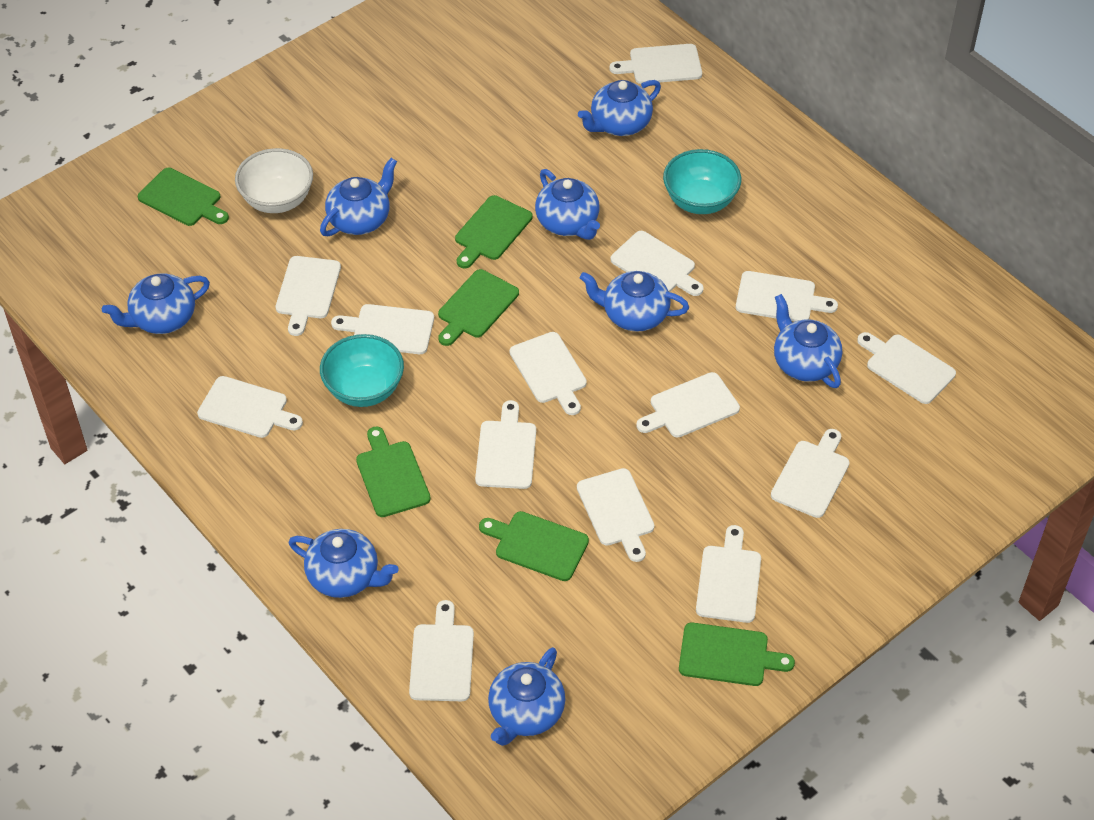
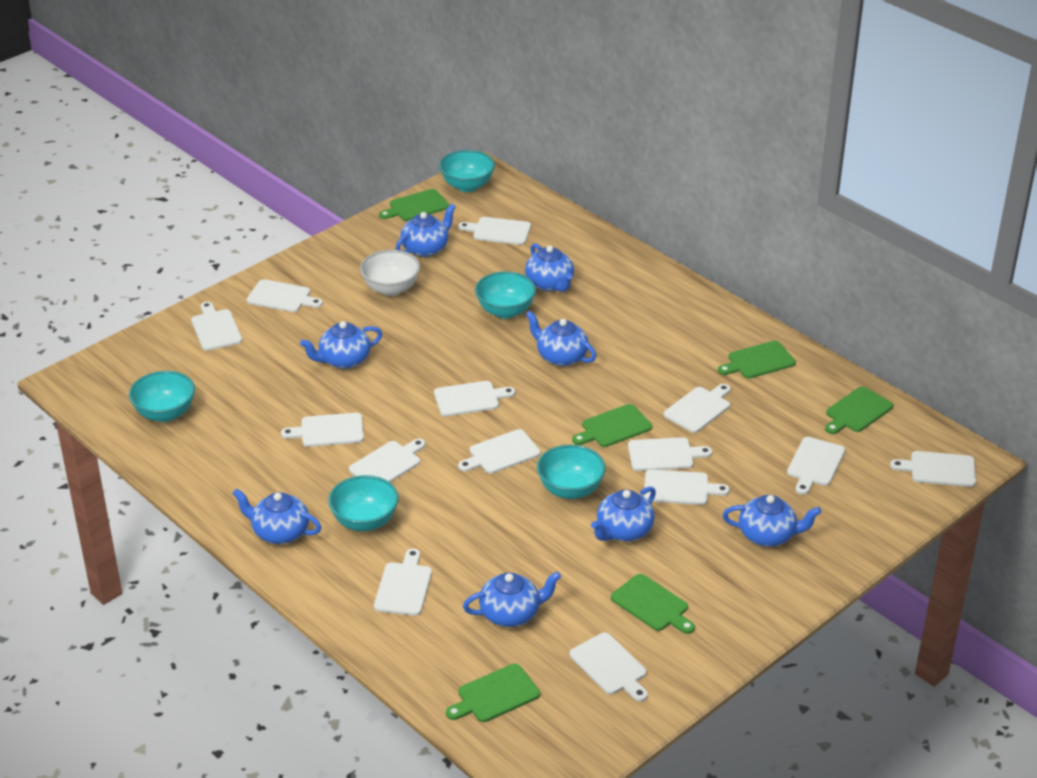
turquoise bowl: 2 -> 5

